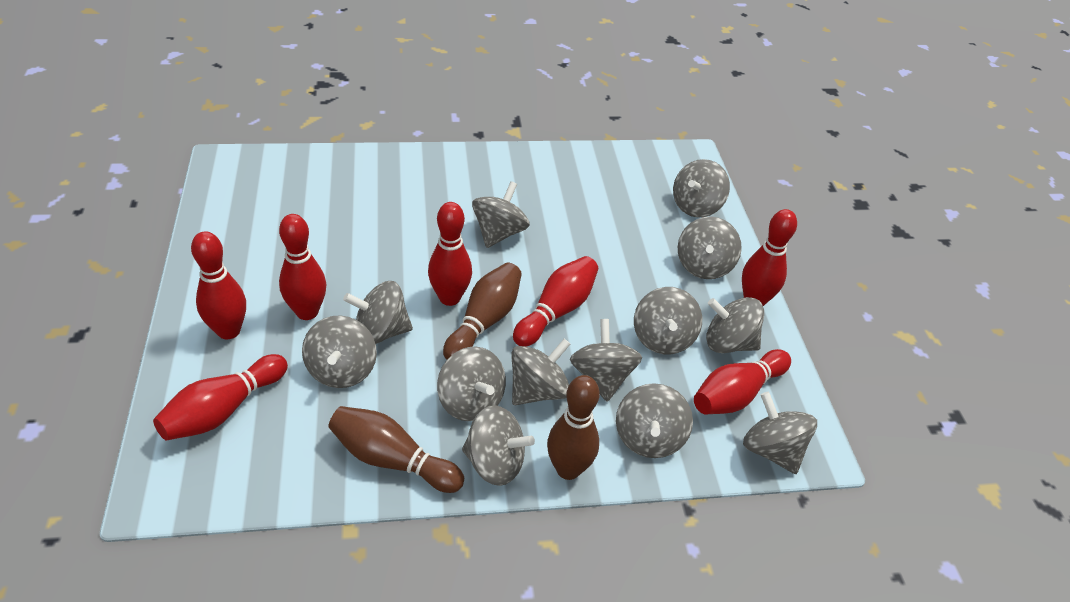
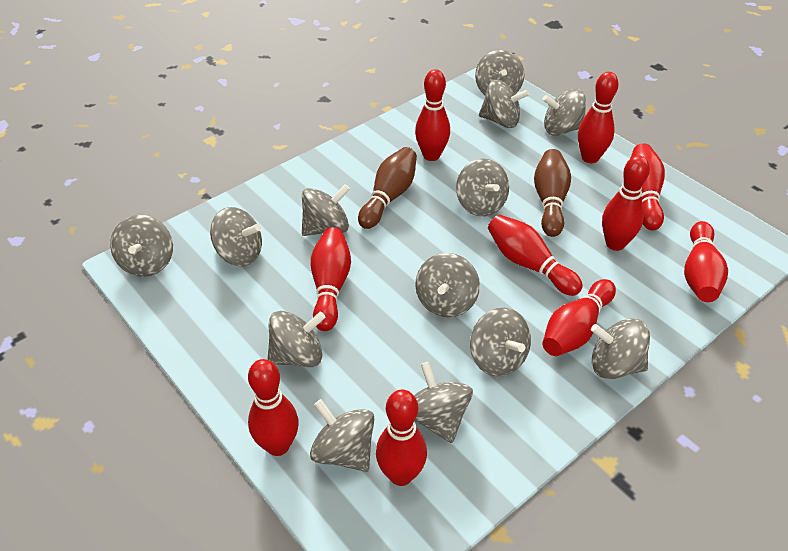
brown bowling pin: 3 -> 2
red bowling pin: 7 -> 10

